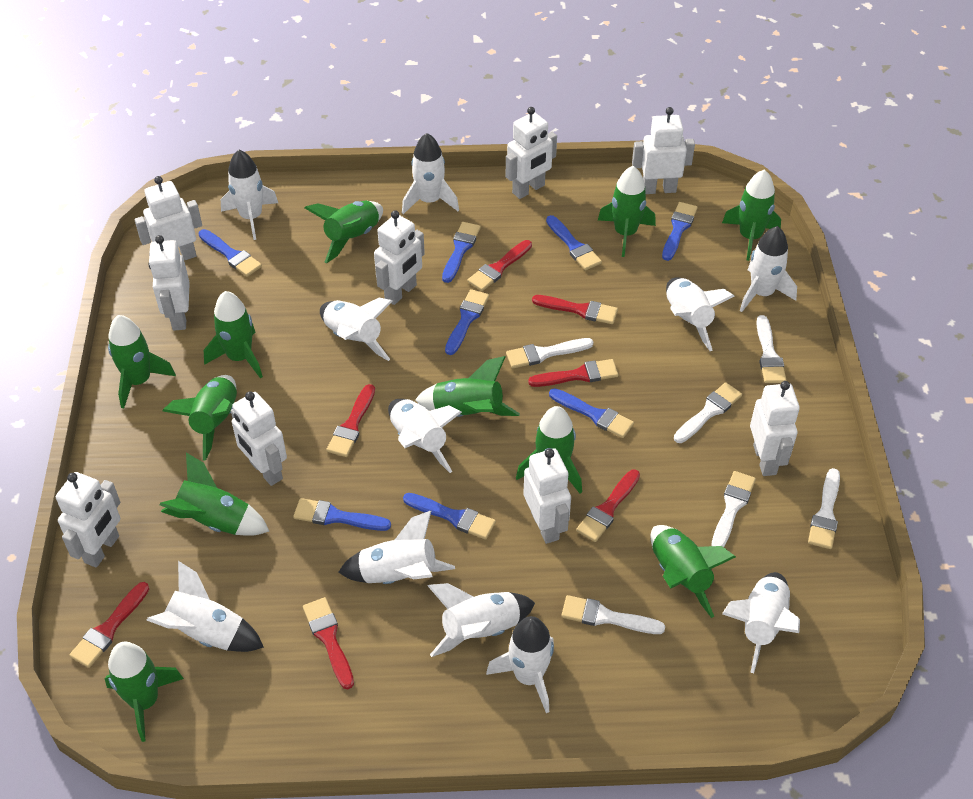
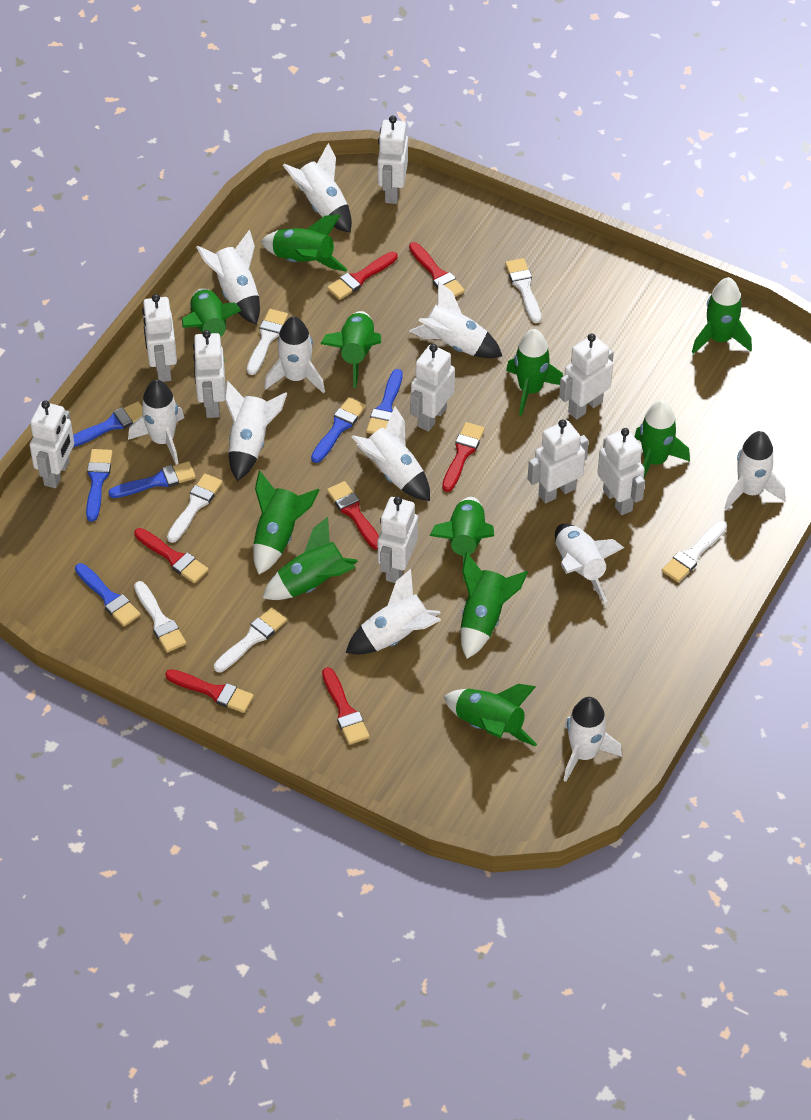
blue brush: 8 -> 6

